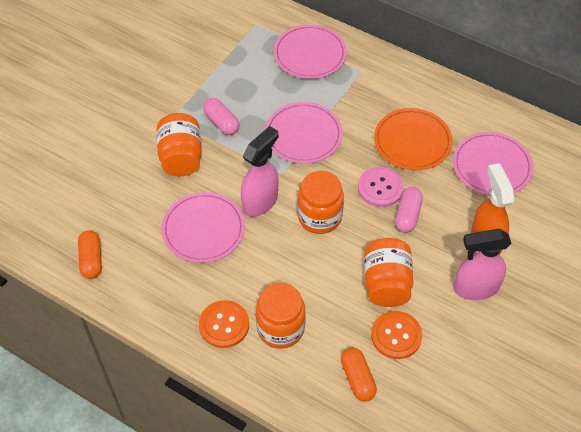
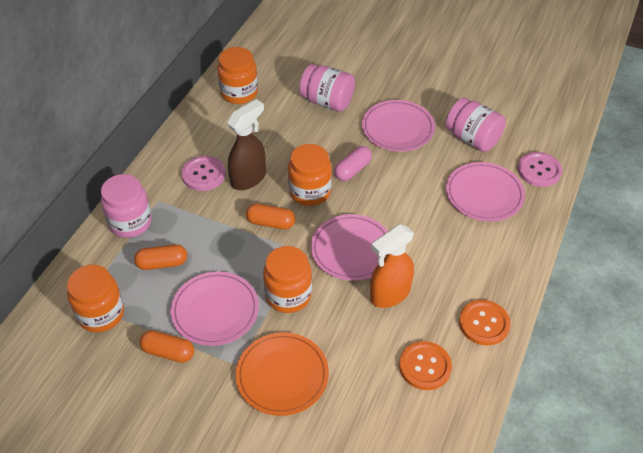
brown spray bottle: 0 -> 1
orange capsule: 2 -> 3
pink button: 1 -> 2
pink capsule: 2 -> 1
pink jar: 0 -> 3
pink spray bottle: 2 -> 0

